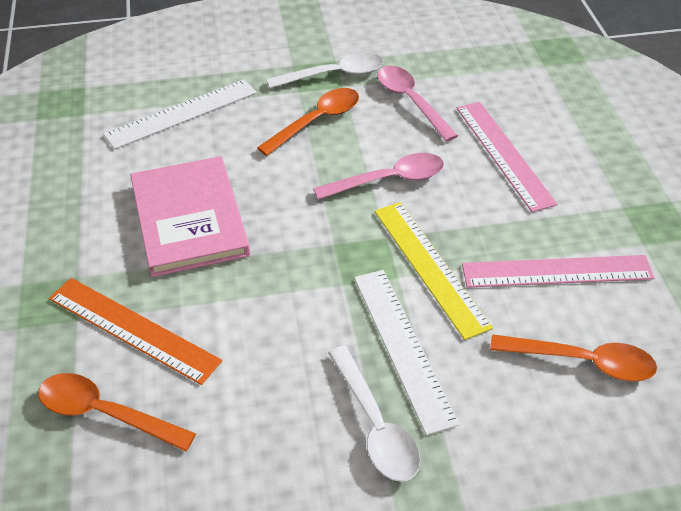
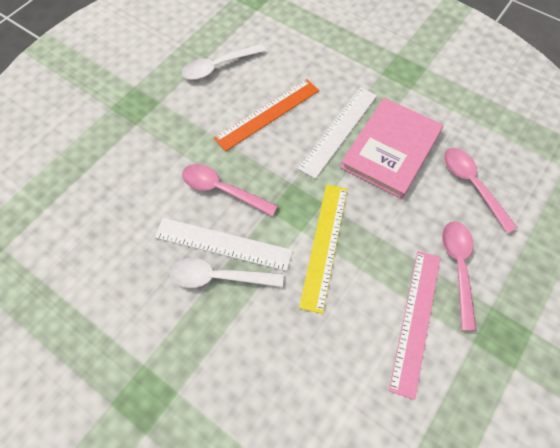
orange spoon: 3 -> 0
pink ruler: 2 -> 1
pink spoon: 2 -> 3

